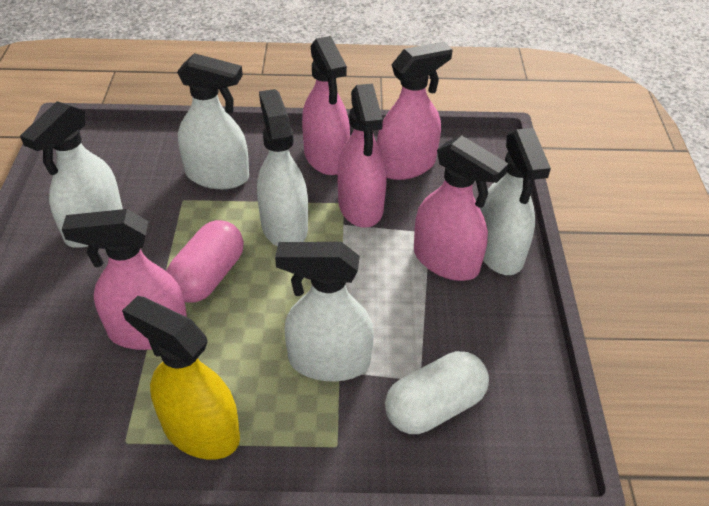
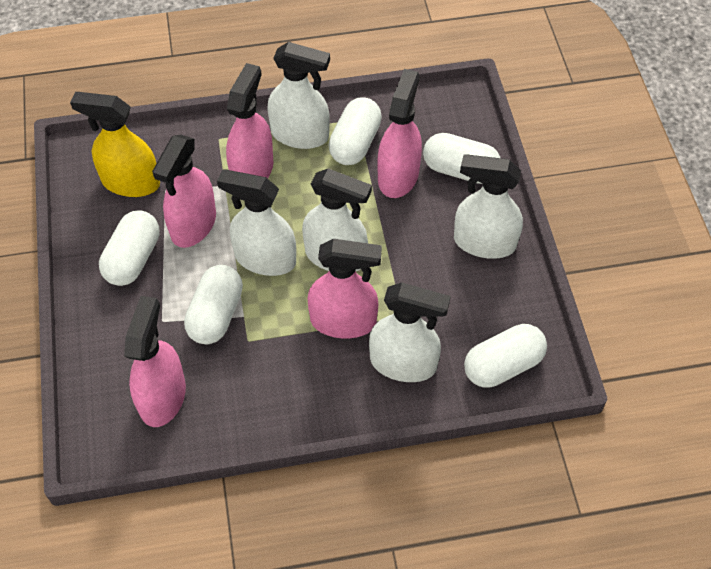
pink capsule: 1 -> 0
white capsule: 1 -> 5

